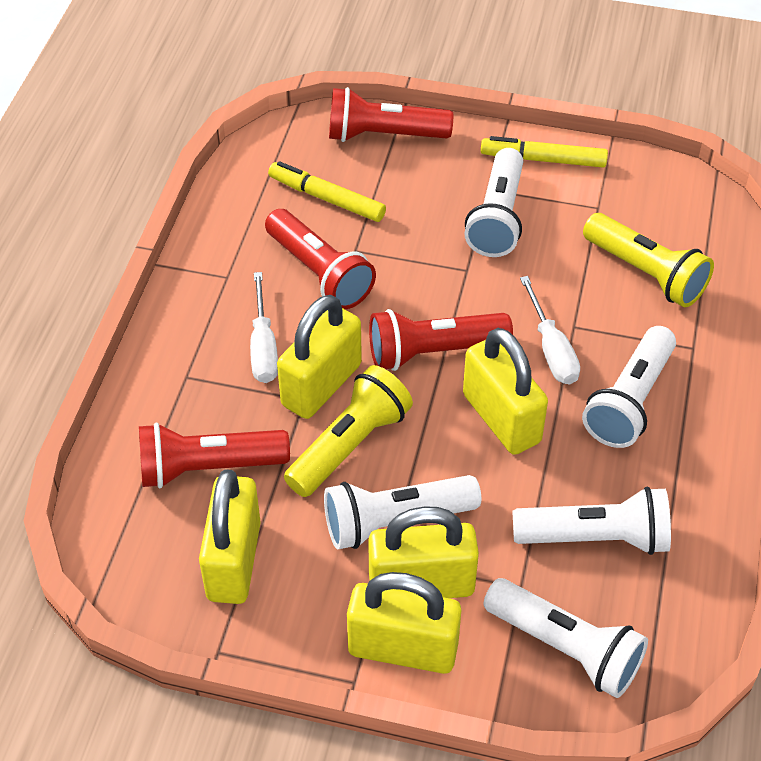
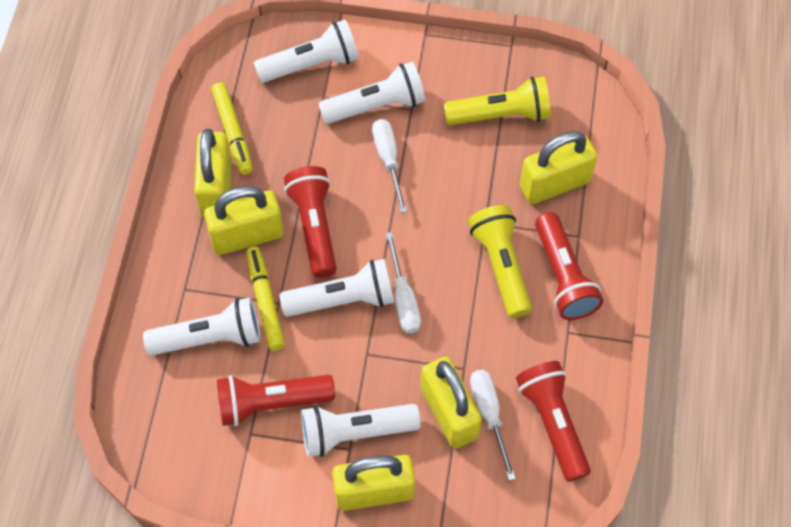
white screwdriver: 2 -> 3

